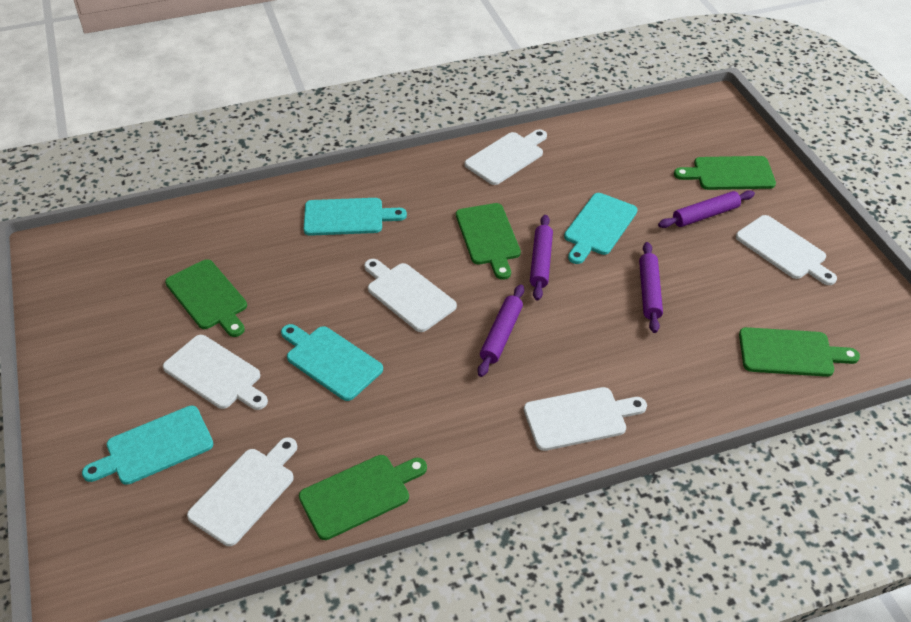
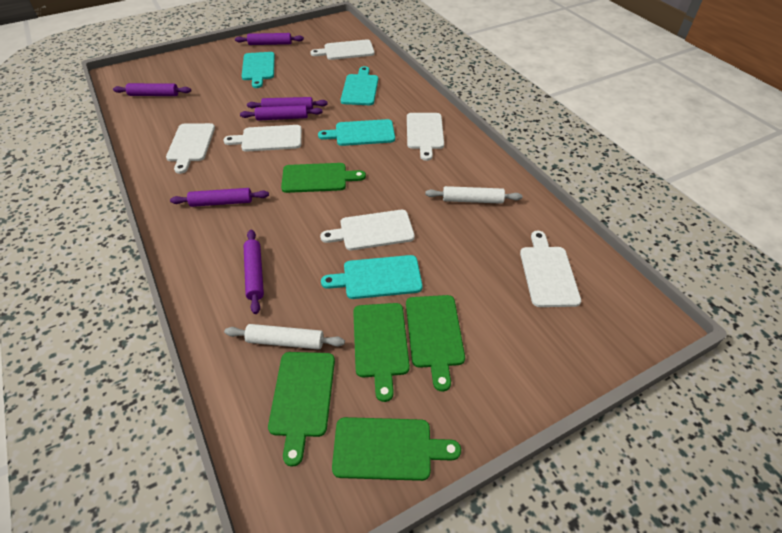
purple rolling pin: 4 -> 6
white rolling pin: 0 -> 2

